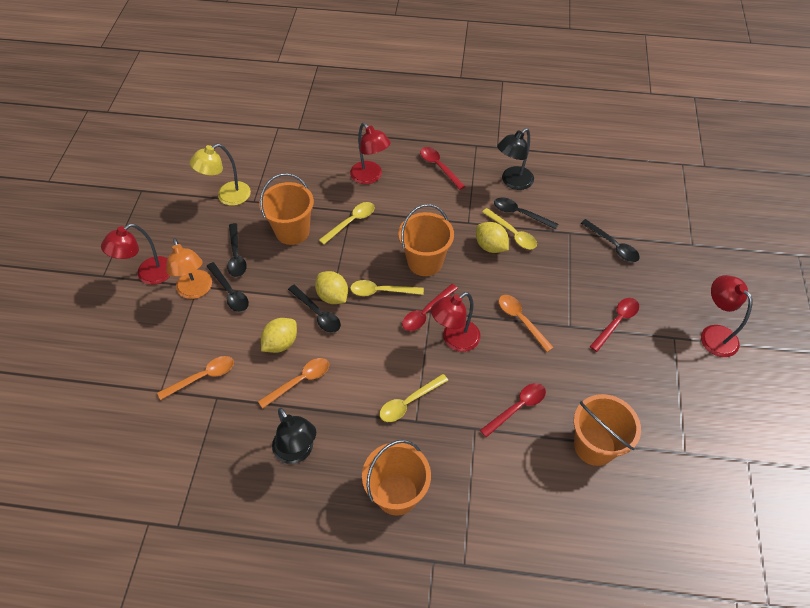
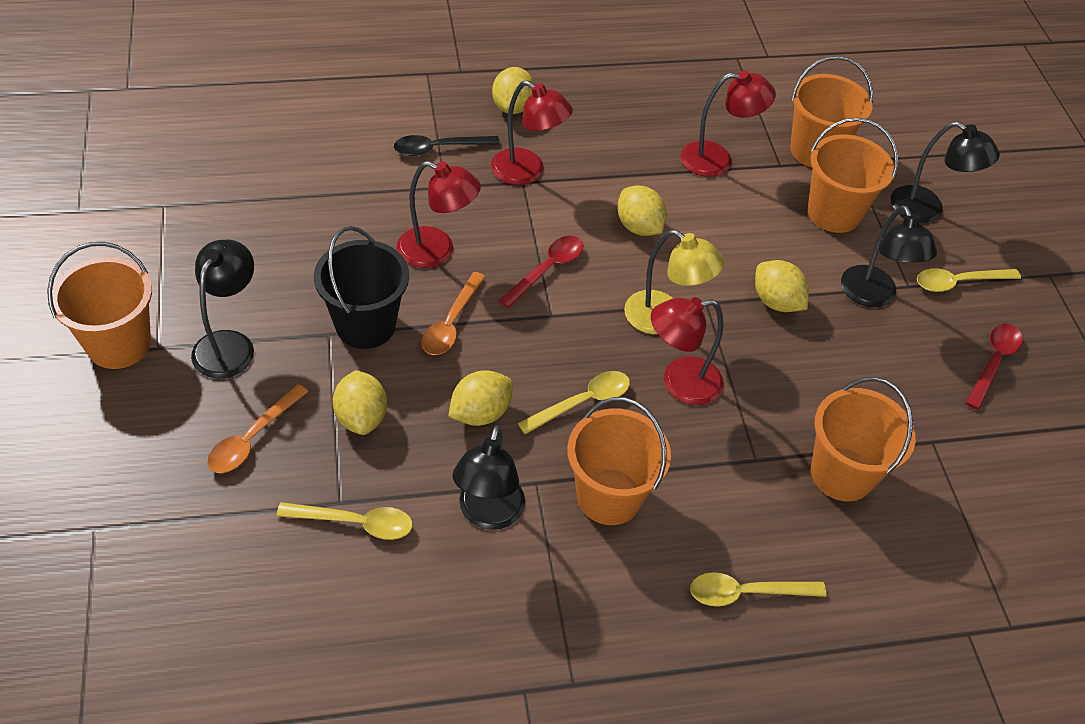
black bucket: 0 -> 1
black lamp: 2 -> 4
black spoon: 5 -> 1
orange bucket: 4 -> 5
orange lamp: 1 -> 0
orange spoon: 3 -> 2
red spoon: 4 -> 2
yellow lemon: 3 -> 5

